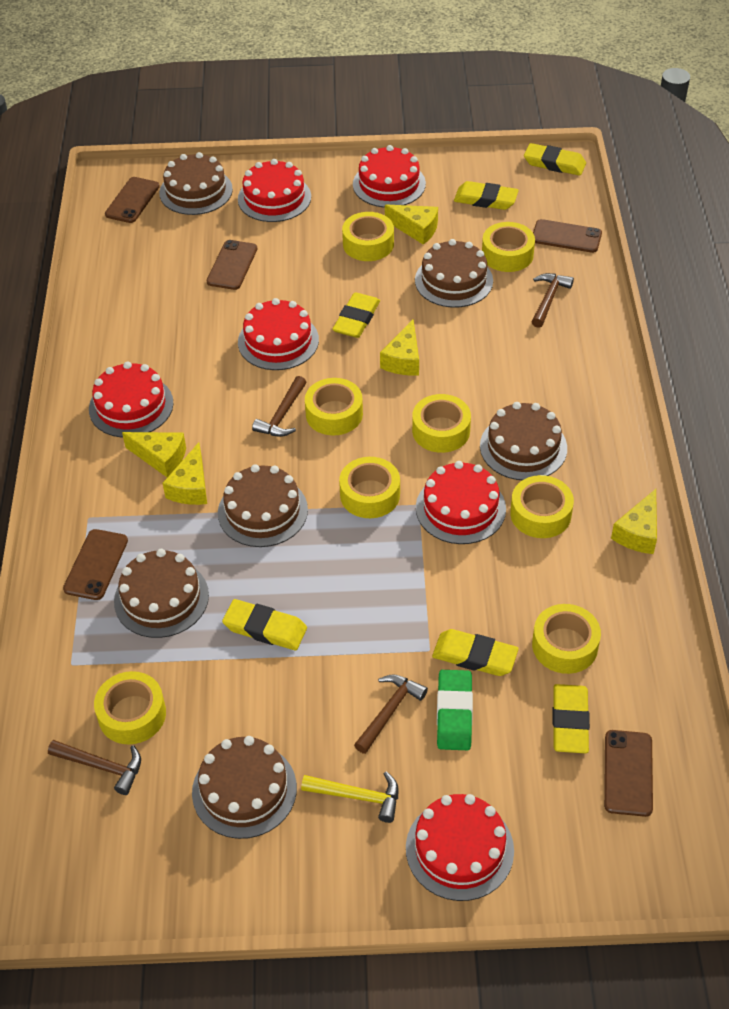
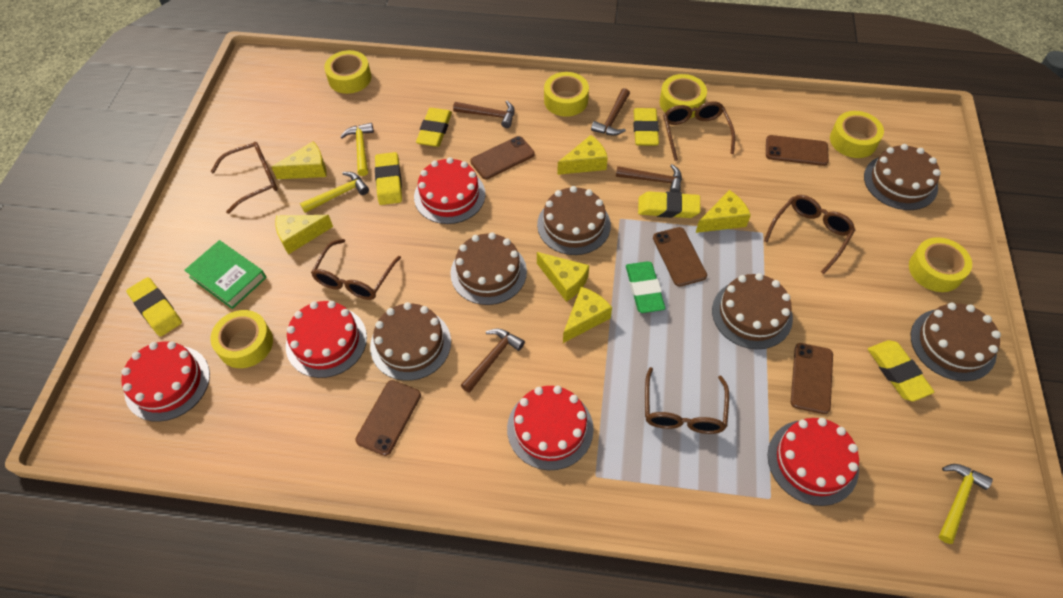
brown glasses: 0 -> 5
green book: 0 -> 1
red cake: 6 -> 5
yellow cheese: 5 -> 6
yellow hammer: 1 -> 3
yellow tape: 8 -> 6

